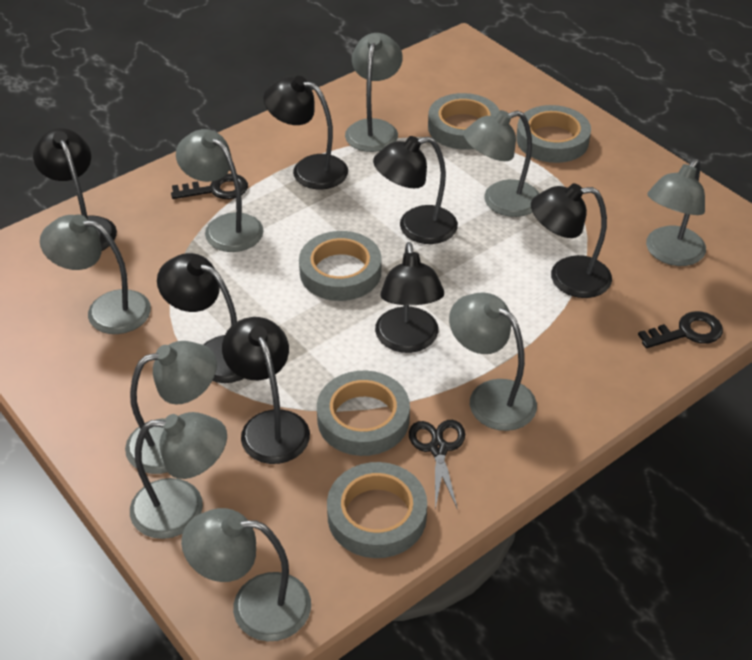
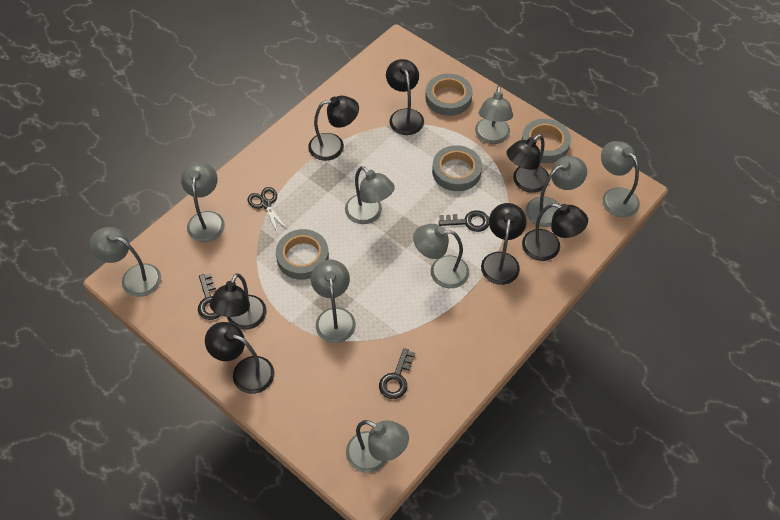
black key: 2 -> 3
grey tape: 5 -> 4

